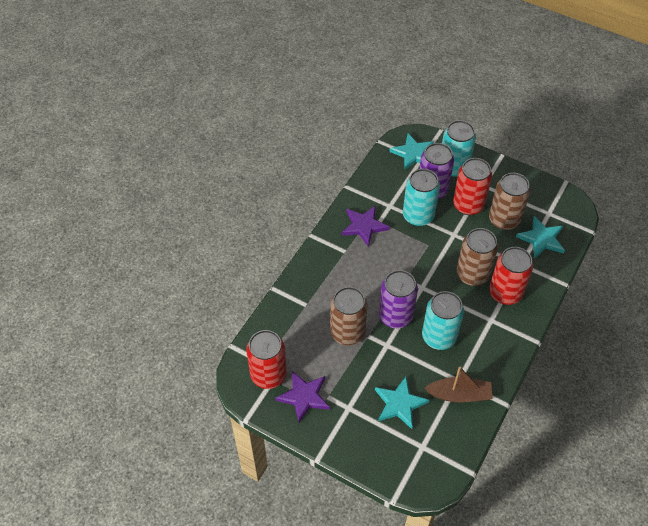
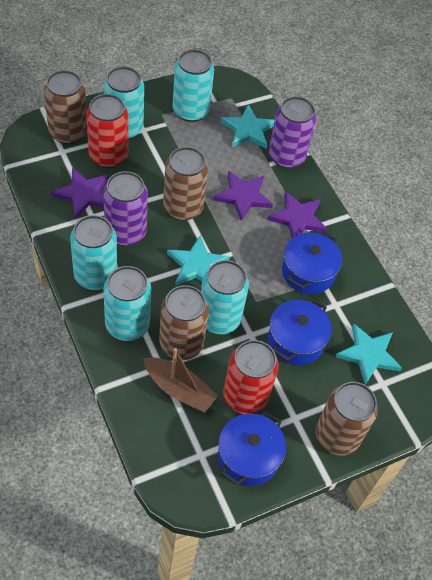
blue pot: 0 -> 3
brown can: 3 -> 4
purple star: 2 -> 3
red can: 3 -> 2
turquoise can: 3 -> 5

